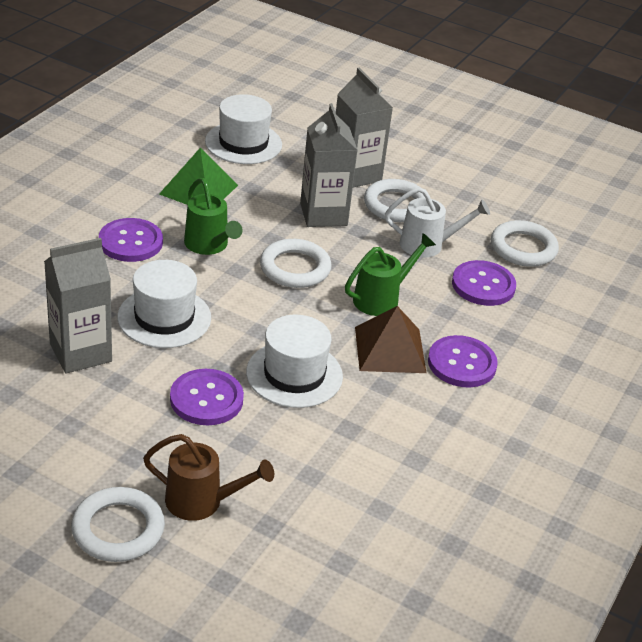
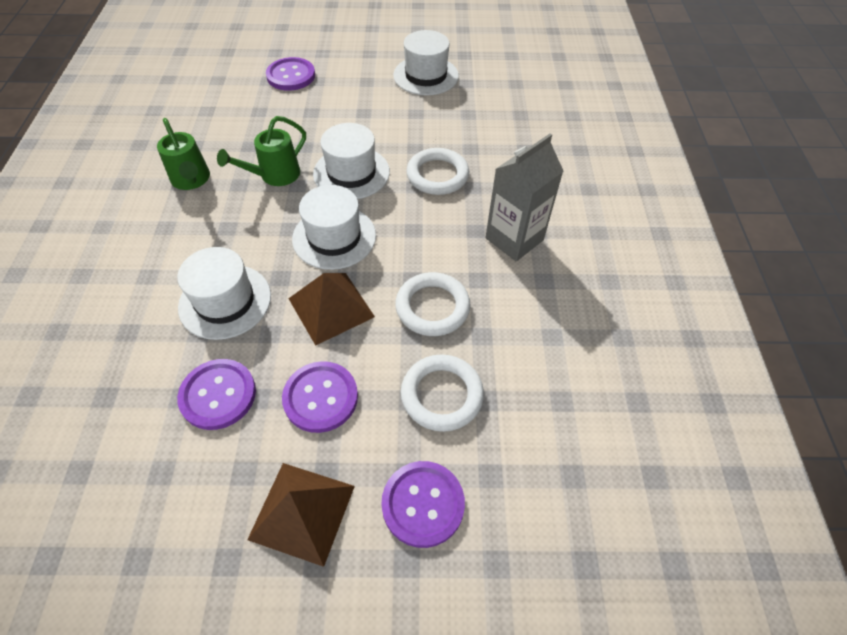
brown pyramid: 1 -> 2
brown watering can: 1 -> 0
green pyramid: 1 -> 0
grey carton: 3 -> 1
white hat: 3 -> 4
white ring: 4 -> 3
white watering can: 1 -> 0

